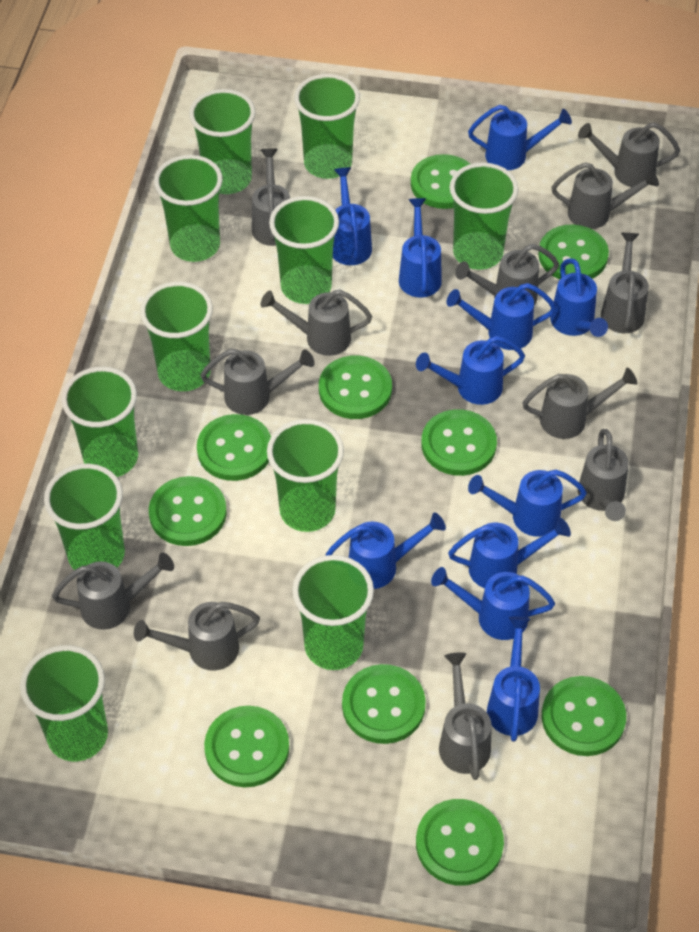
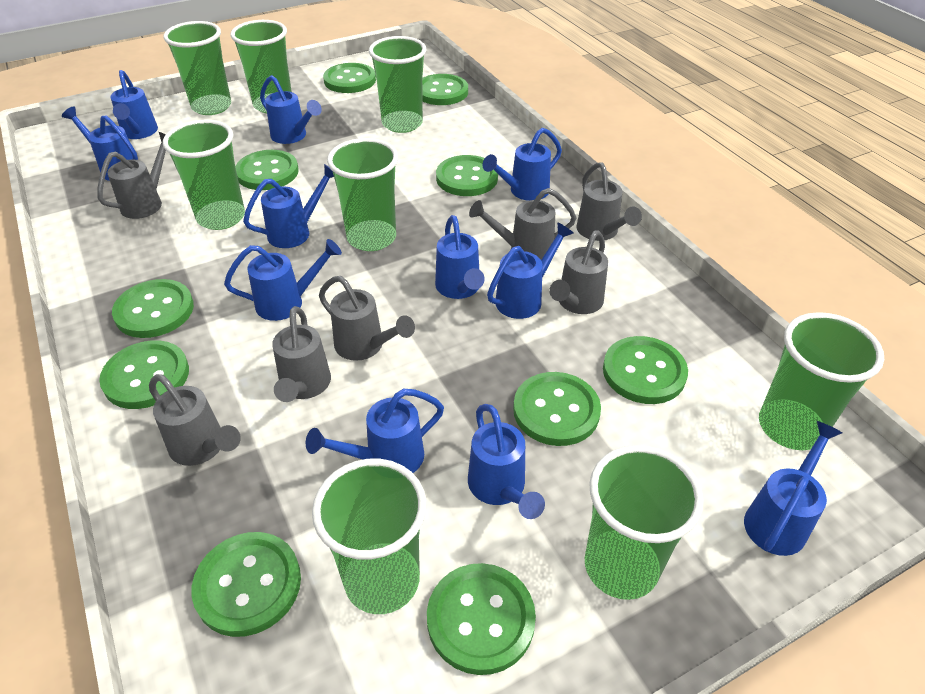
green cup: 11 -> 8
grey watering can: 12 -> 7

